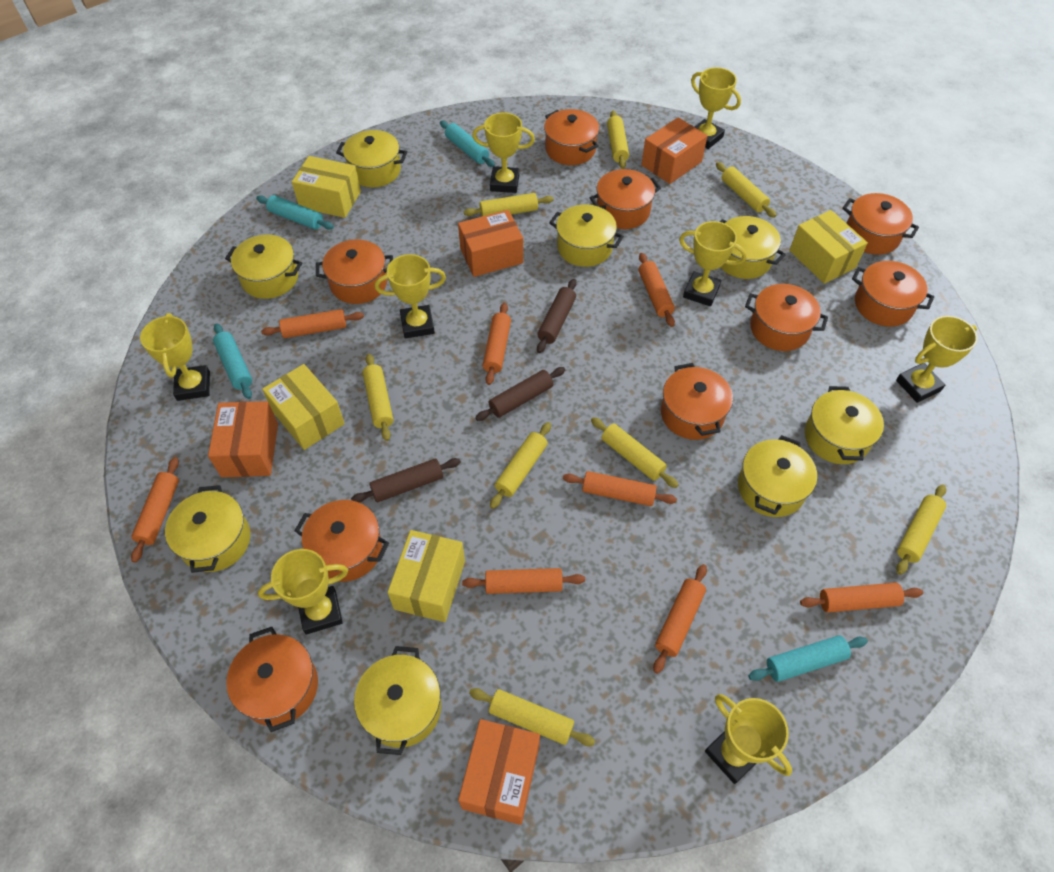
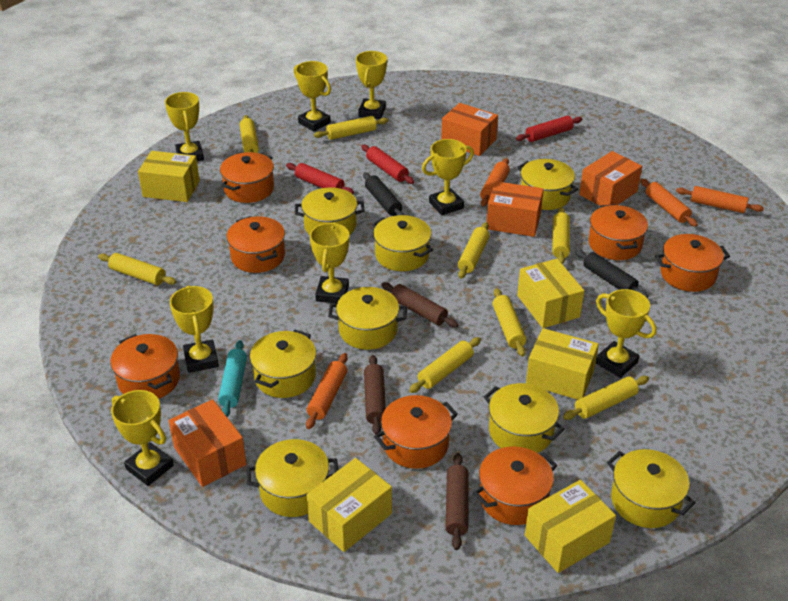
black rolling pin: 0 -> 2
orange pot: 9 -> 7
orange rolling pin: 8 -> 4
red rolling pin: 0 -> 3
turquoise rolling pin: 4 -> 1
yellow box: 4 -> 5

